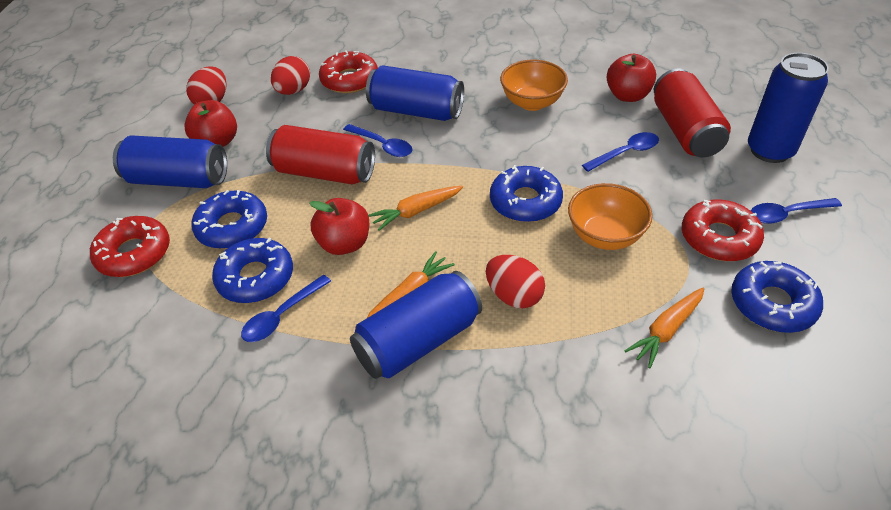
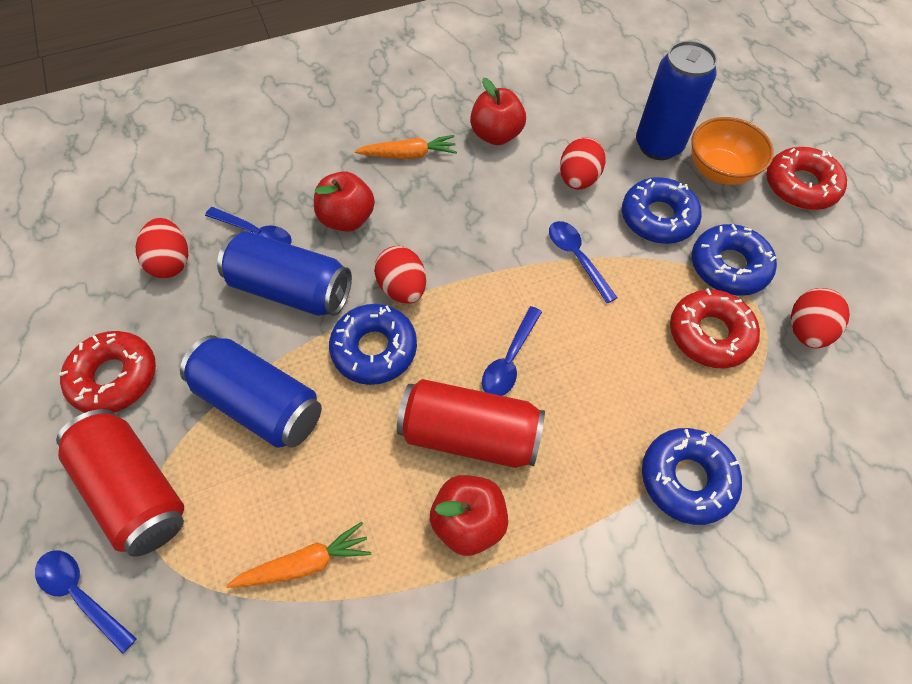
blue can: 4 -> 3
orange bowl: 2 -> 1
orange carrot: 3 -> 2
red egg: 3 -> 4

